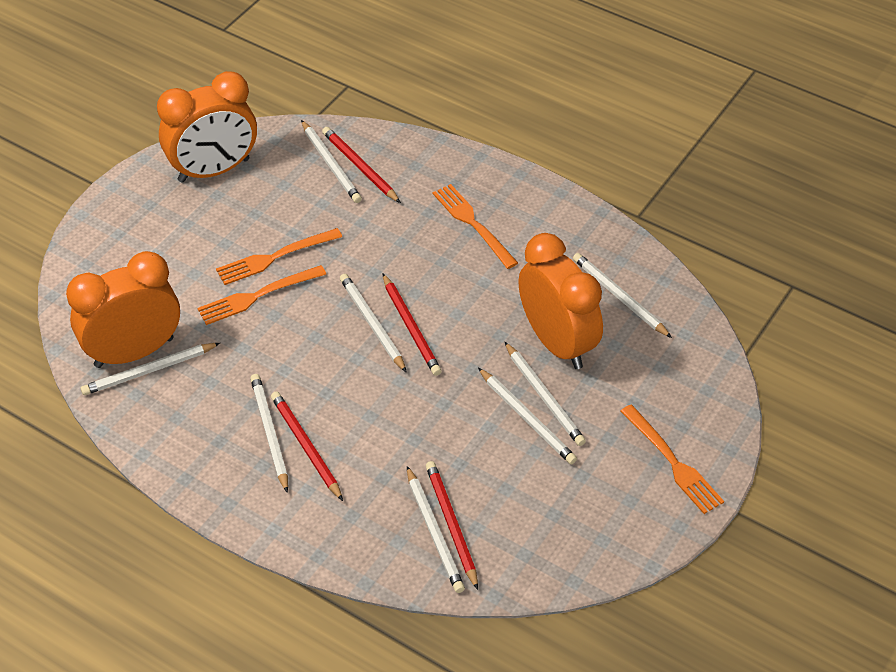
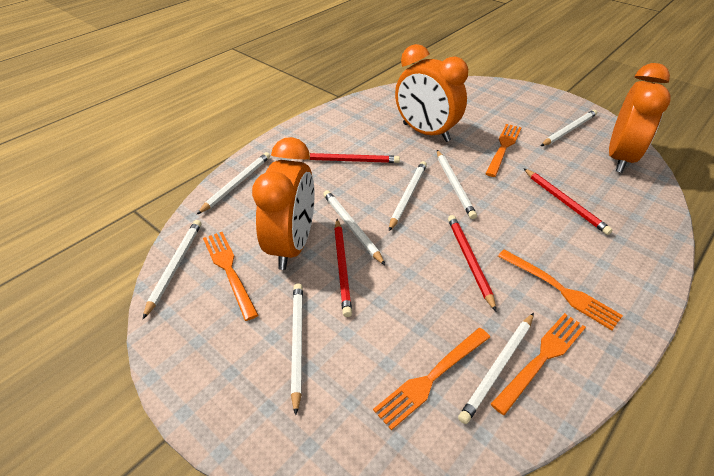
orange fork: 4 -> 5

